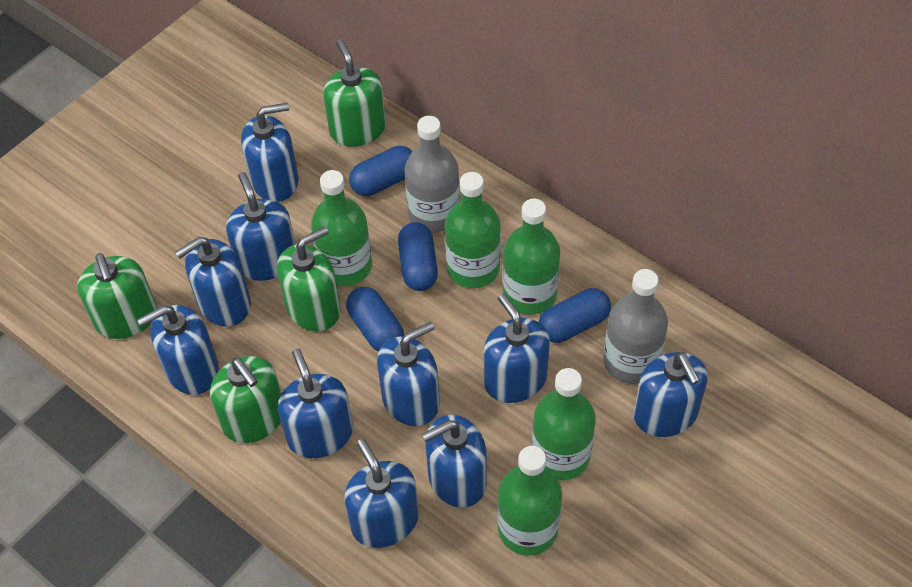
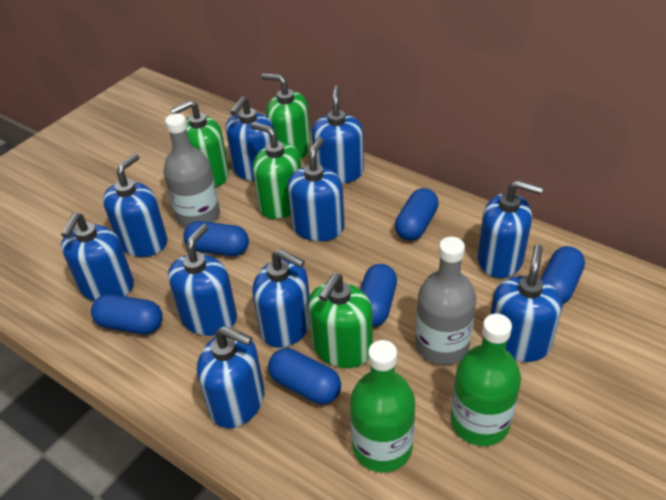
blue capsule: 4 -> 6
green bottle: 5 -> 2

